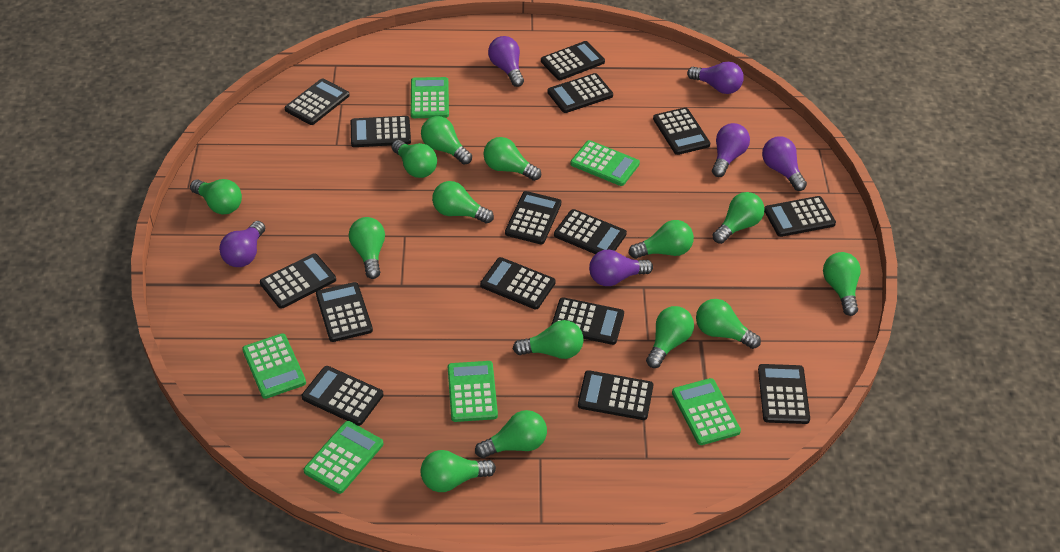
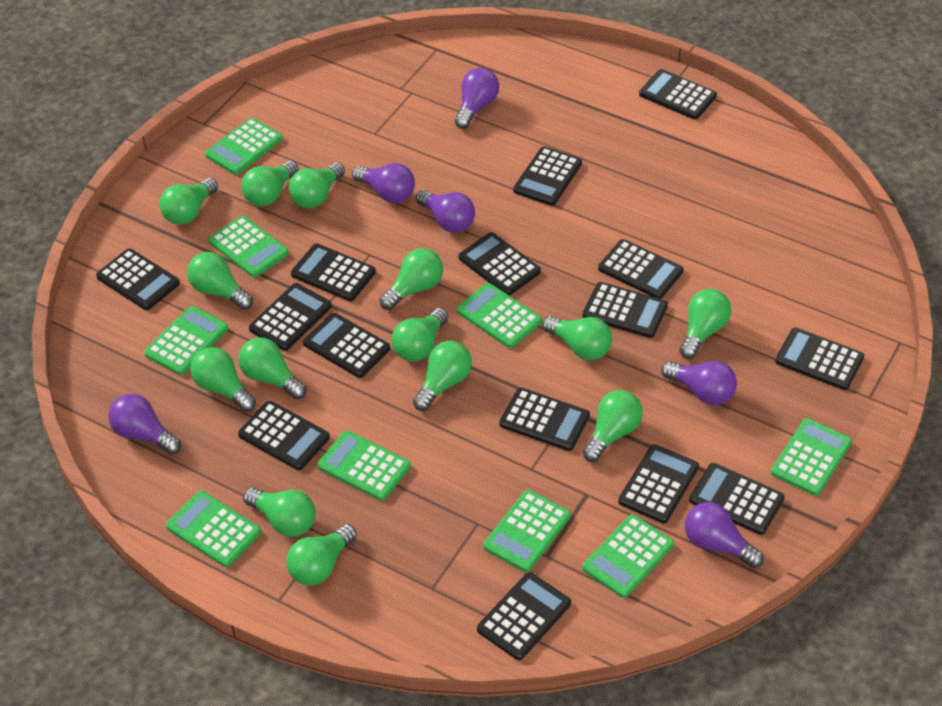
green calculator: 6 -> 9

